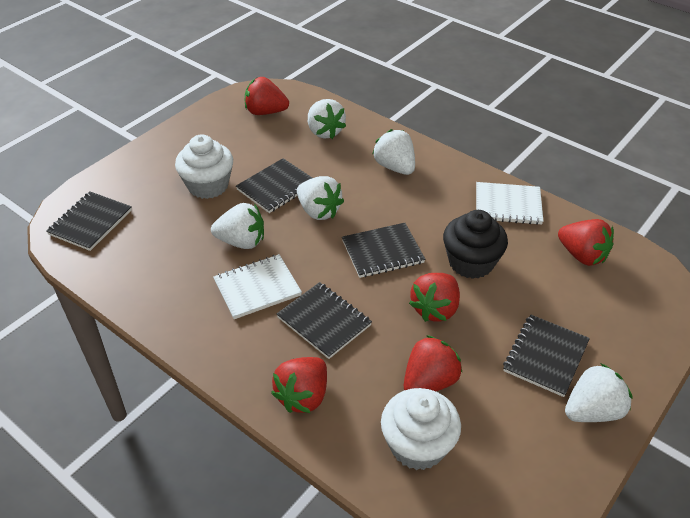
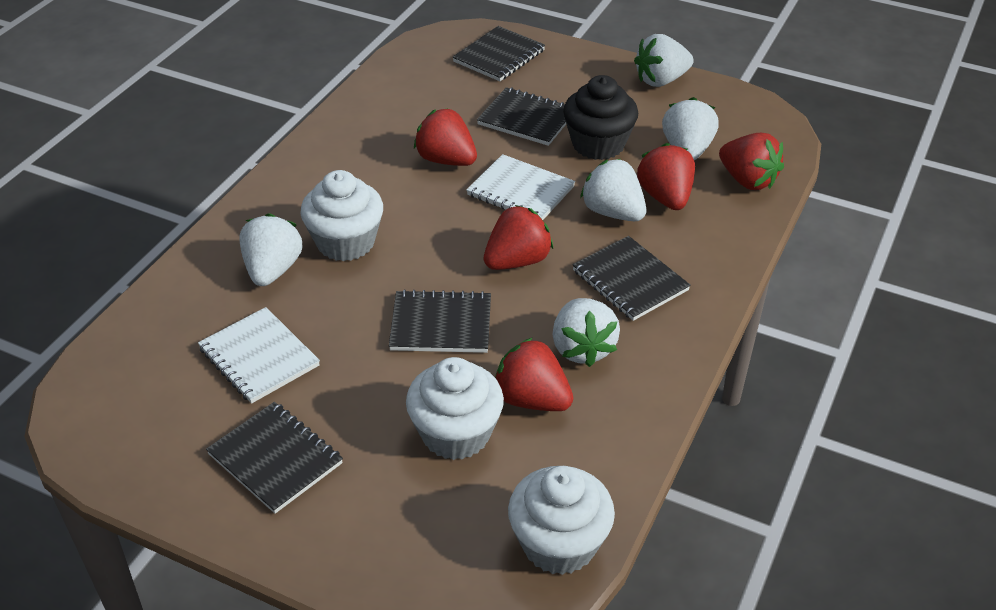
white cupcake: 2 -> 3

